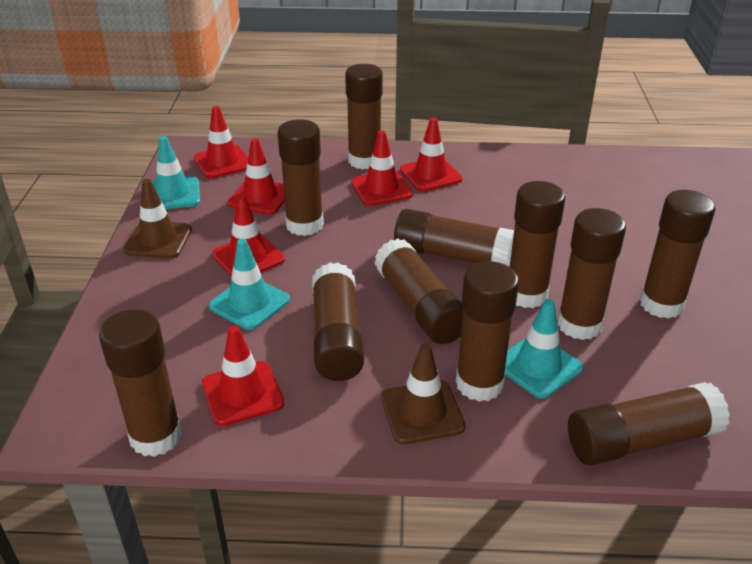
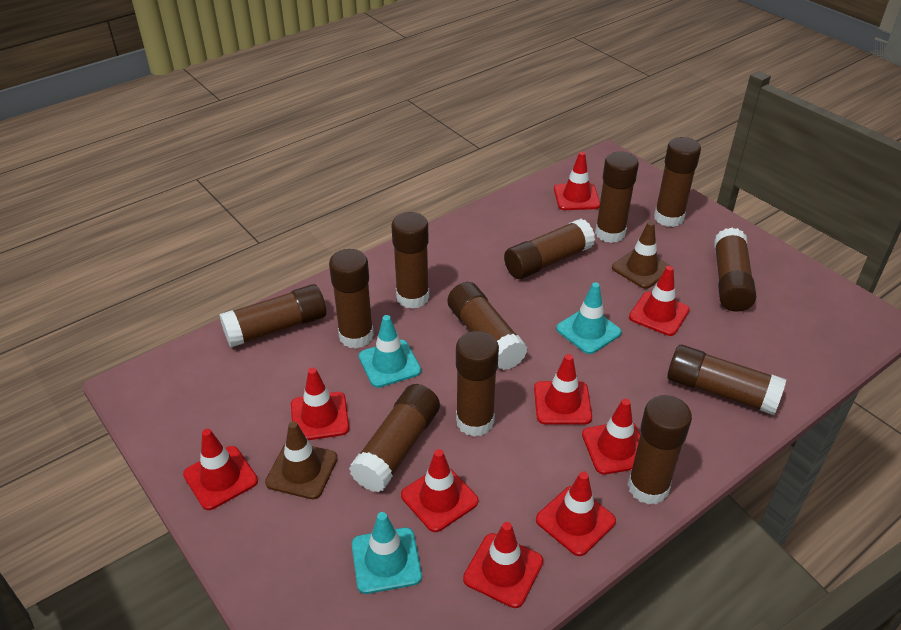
brown glue stick: 11 -> 12
red traffic cone: 6 -> 9

